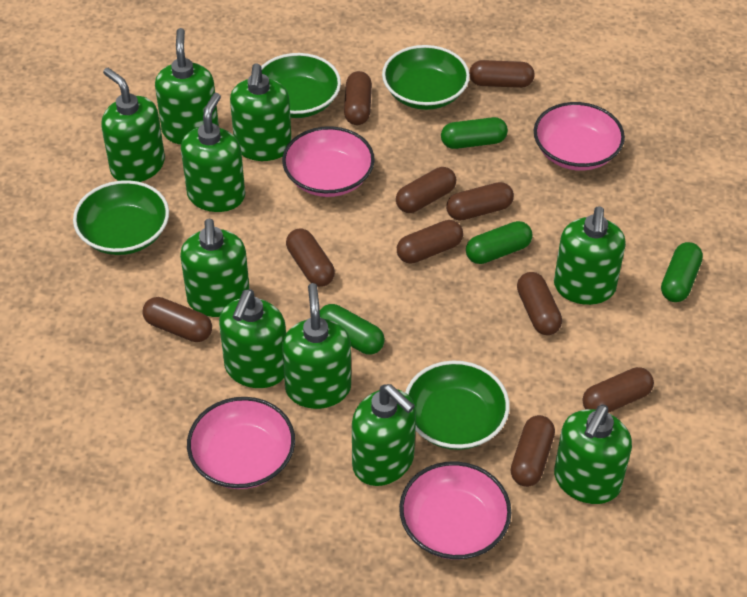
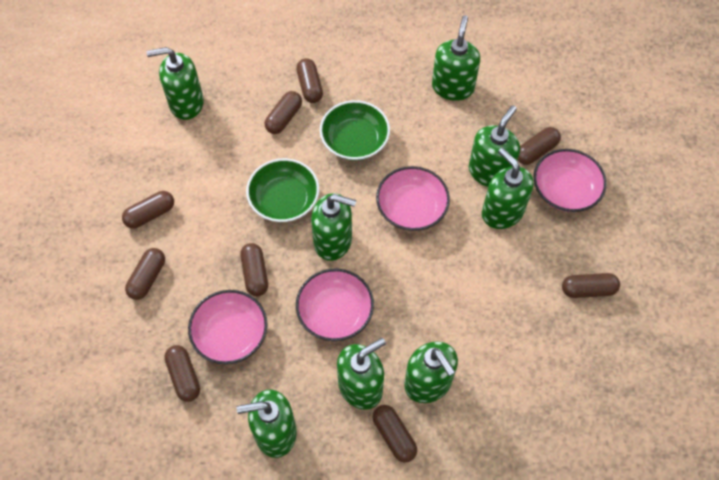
brown capsule: 10 -> 9
green bowl: 4 -> 2
green capsule: 4 -> 0
green soap dispenser: 10 -> 8

